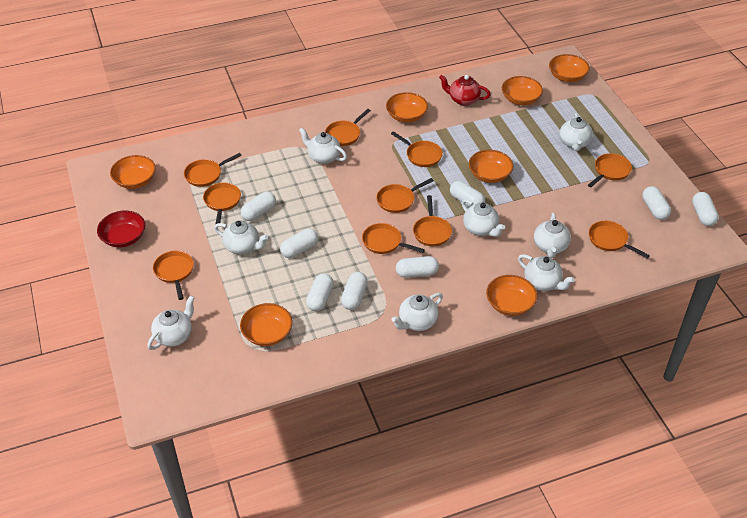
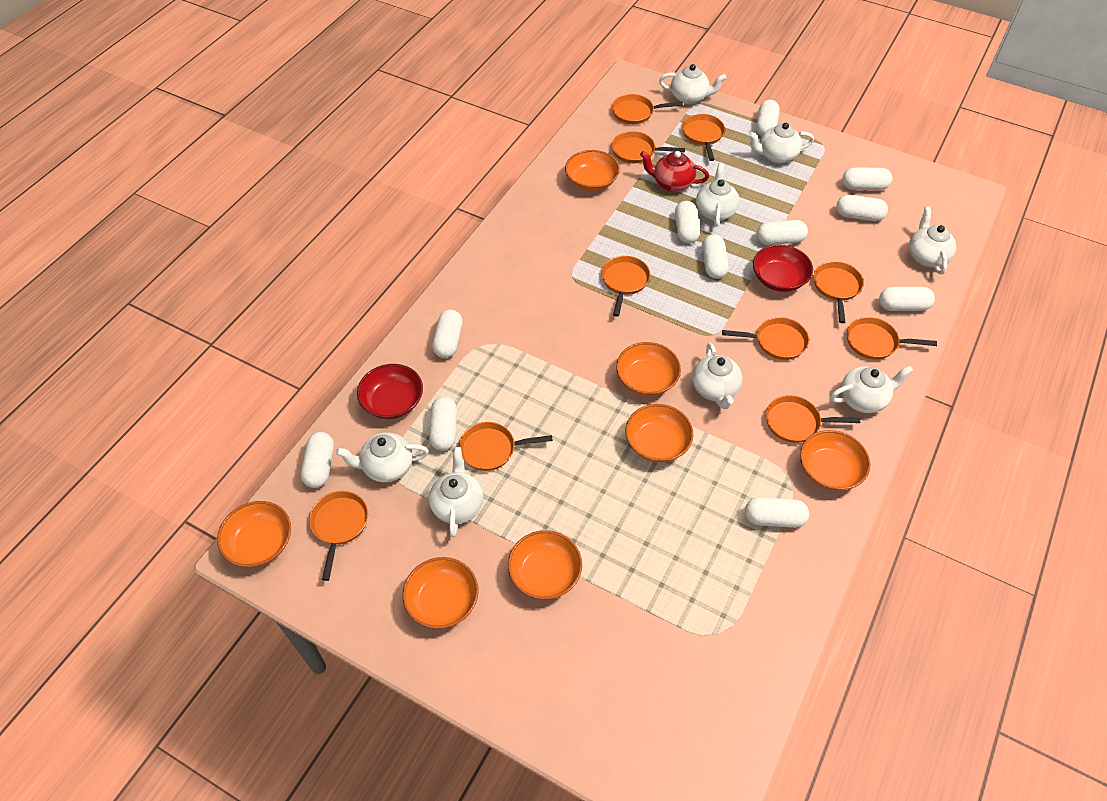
red bowl: 1 -> 2
white capsule: 8 -> 11

